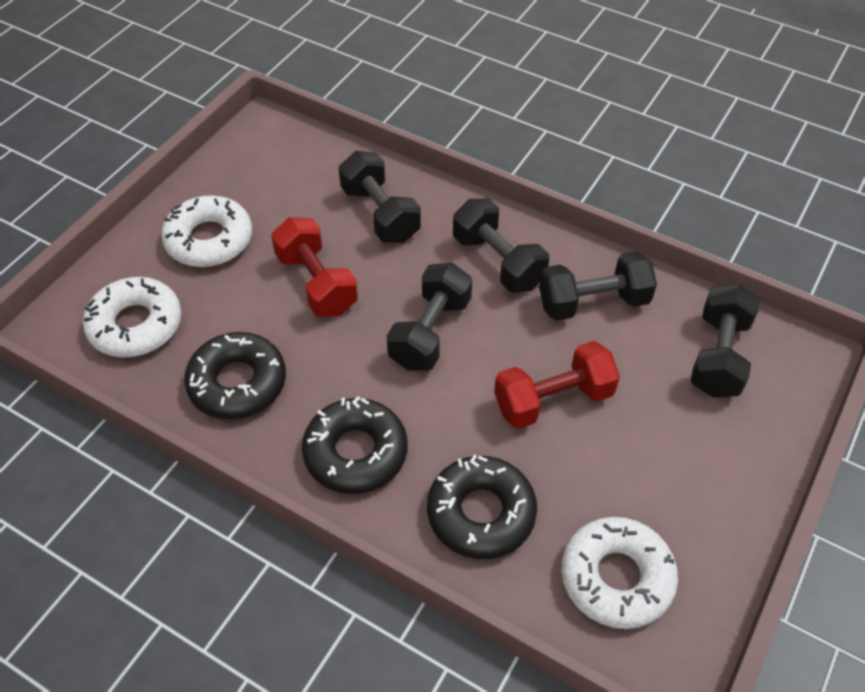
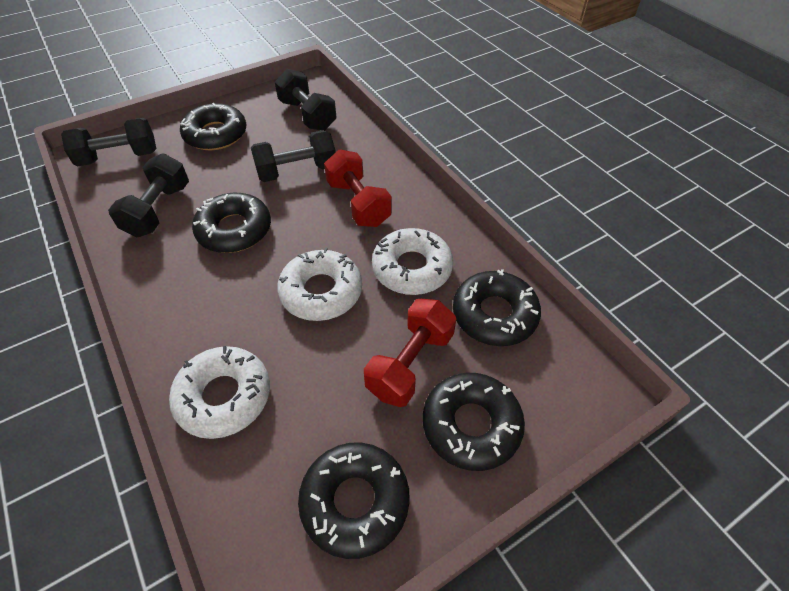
black donut: 3 -> 5
black dumbbell: 5 -> 4

